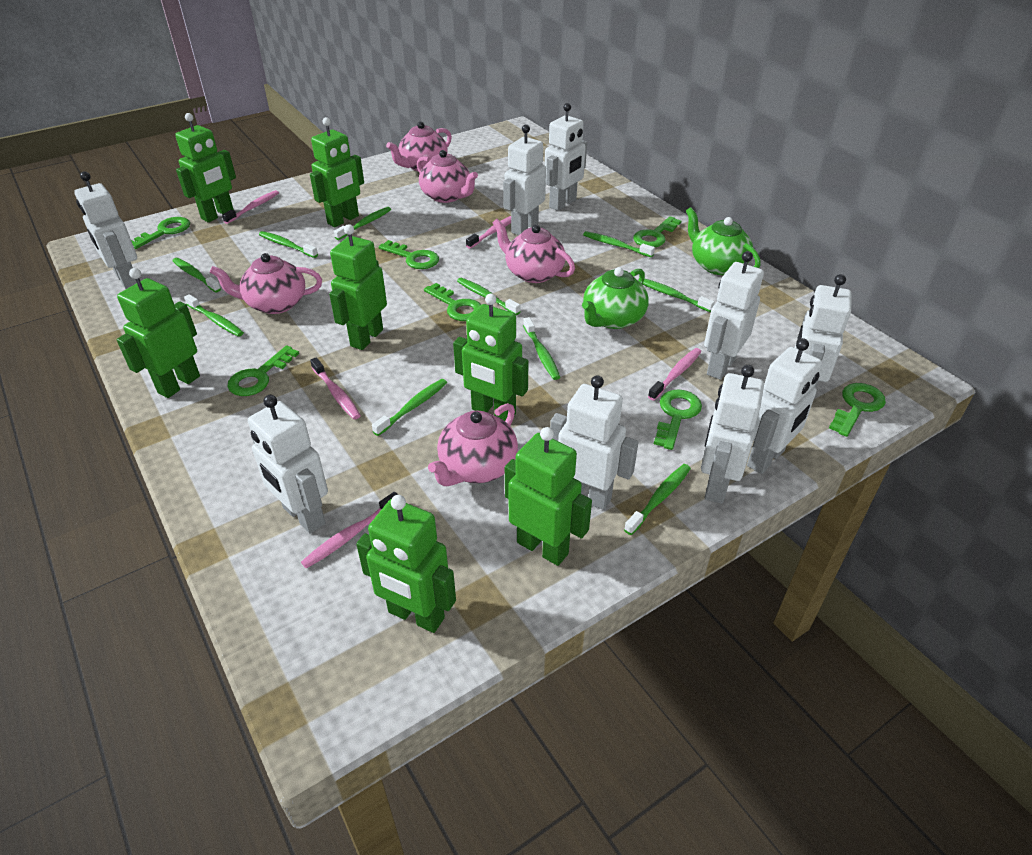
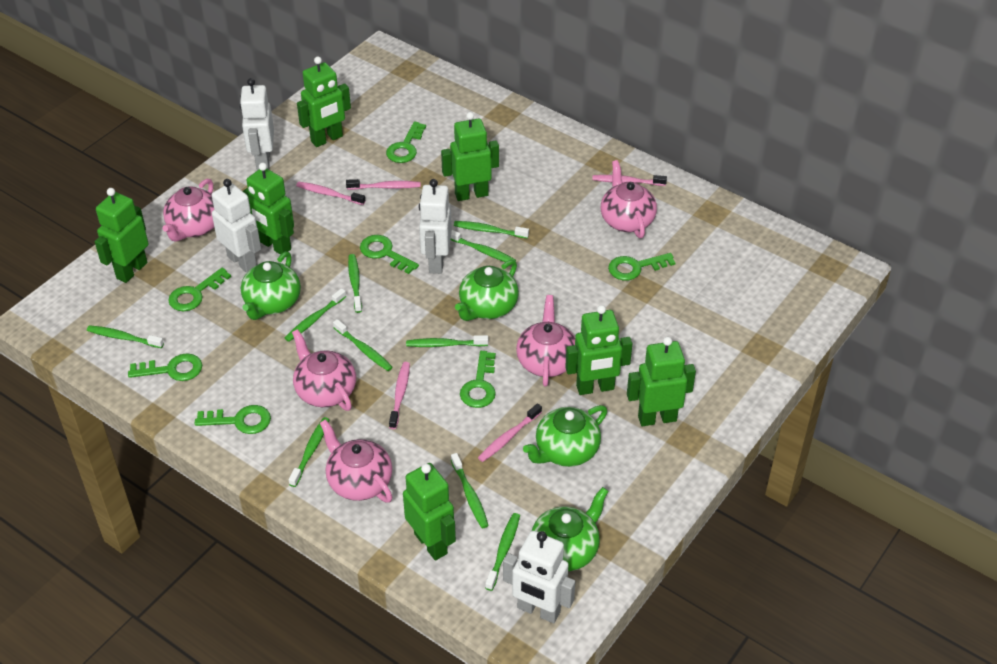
green teapot: 2 -> 4
white robot: 9 -> 4

